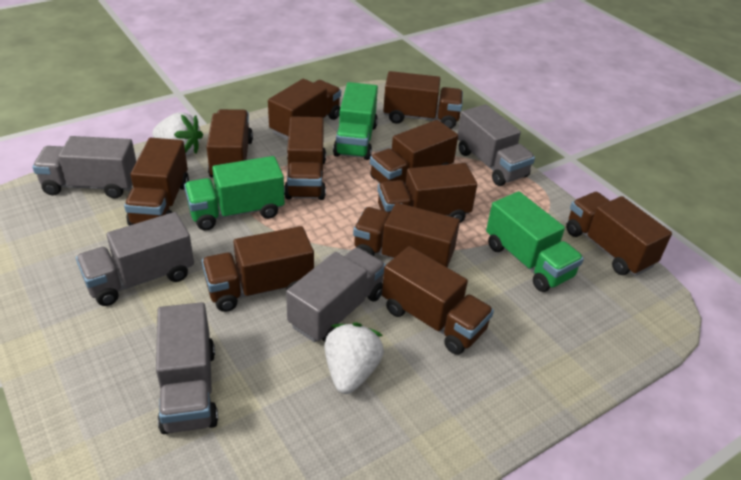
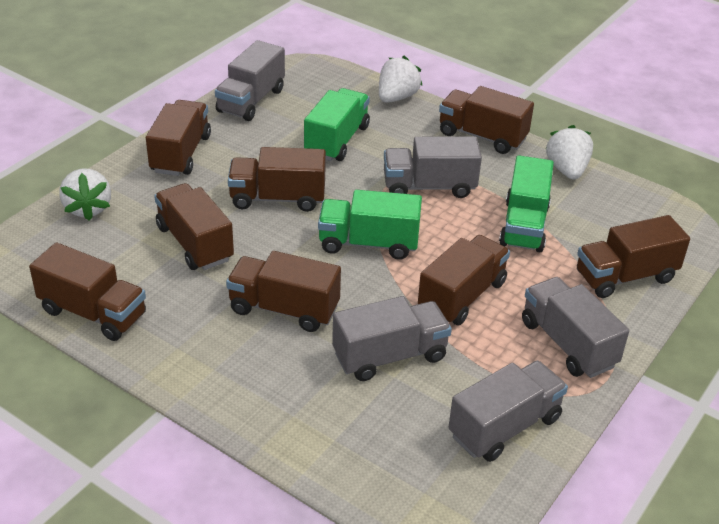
brown truck: 11 -> 8
white strawberry: 2 -> 3

